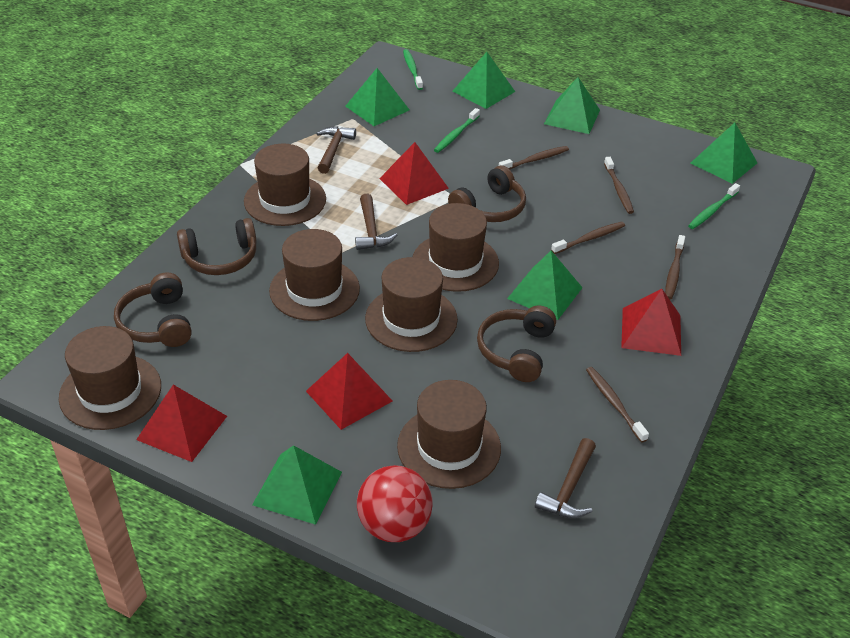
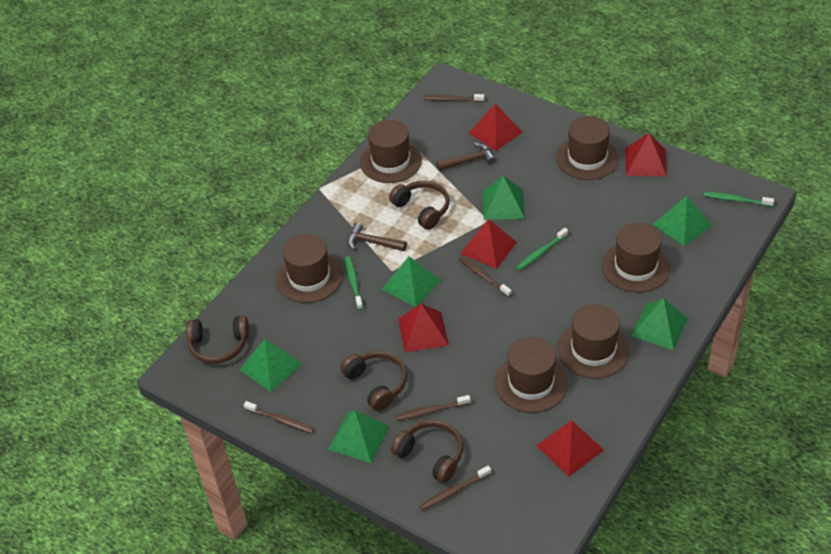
brown hammer: 3 -> 2
red ball: 1 -> 0
red pyramid: 4 -> 5

